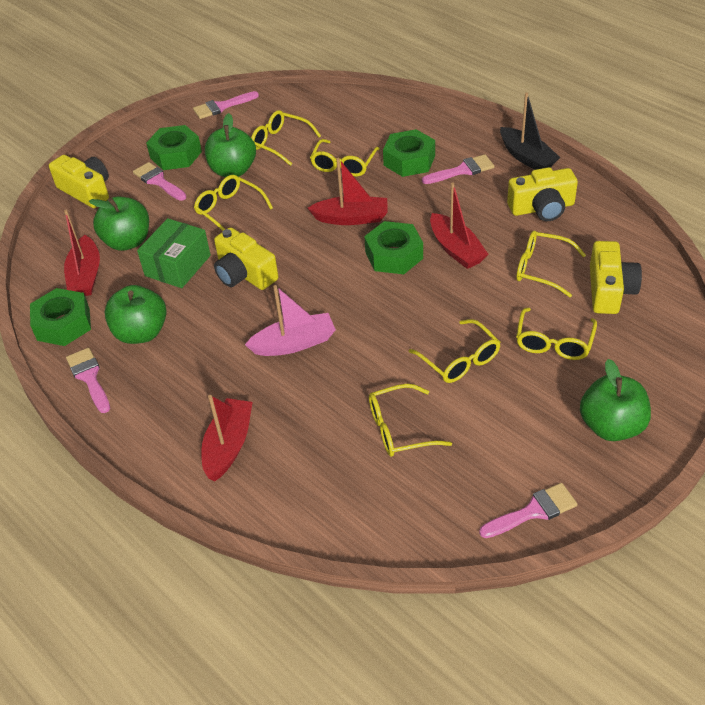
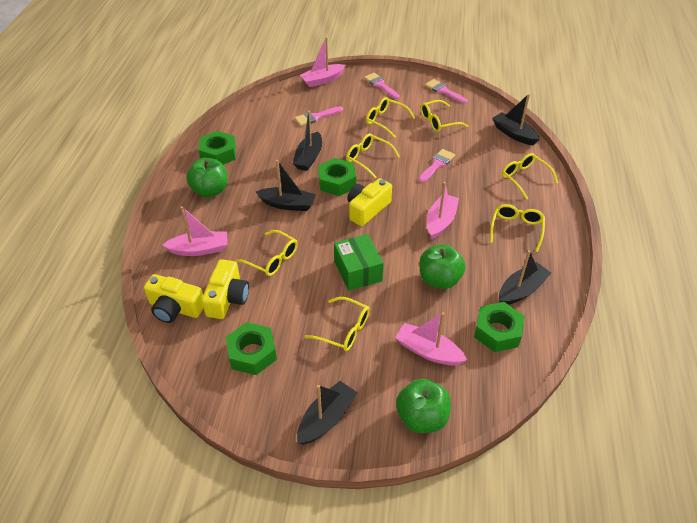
black boat: 1 -> 5
green apple: 4 -> 3
pink boat: 1 -> 4
pink brush: 5 -> 4
red boat: 4 -> 0
yellow camera: 4 -> 3

